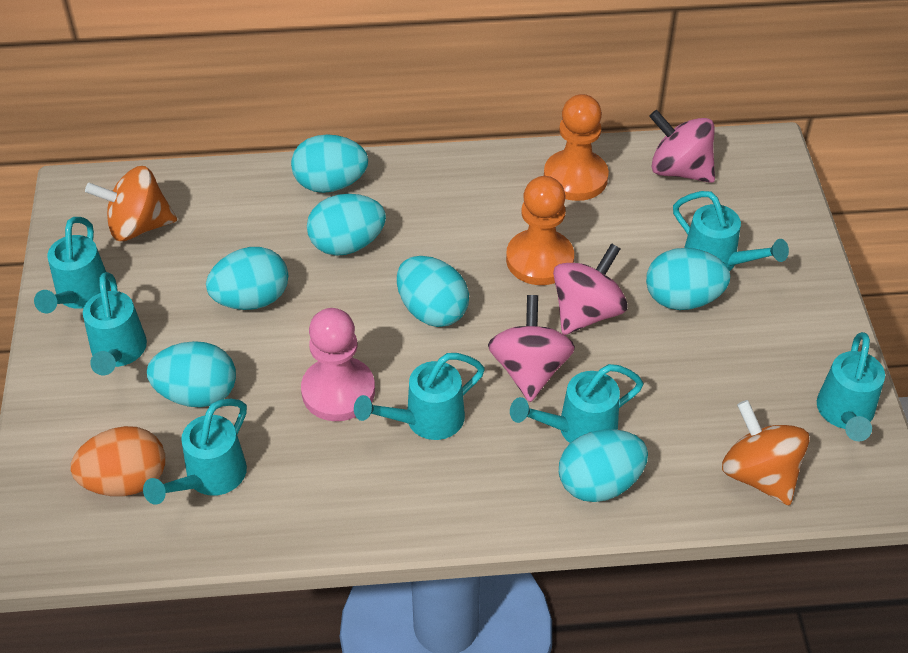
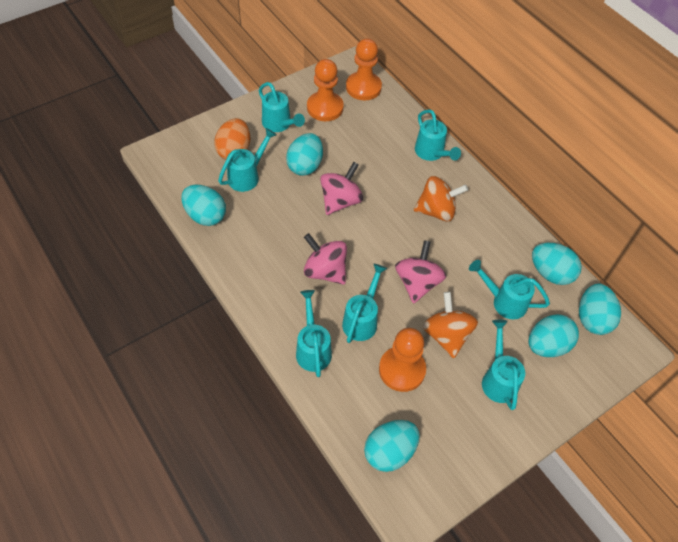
orange pawn: 2 -> 3
pink pawn: 1 -> 0
turquoise egg: 7 -> 6

